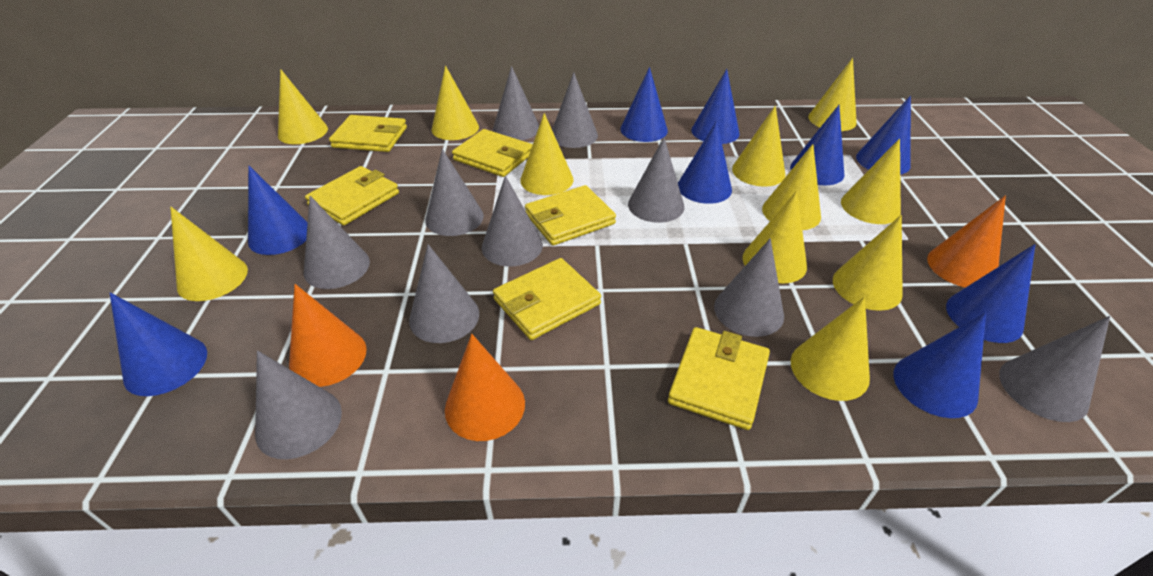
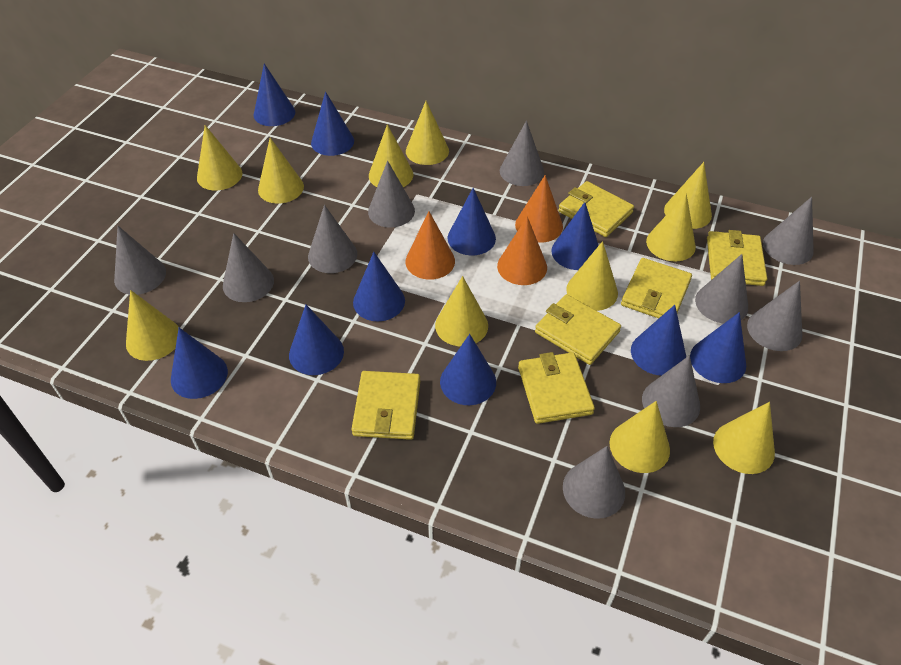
blue cone: 9 -> 10

